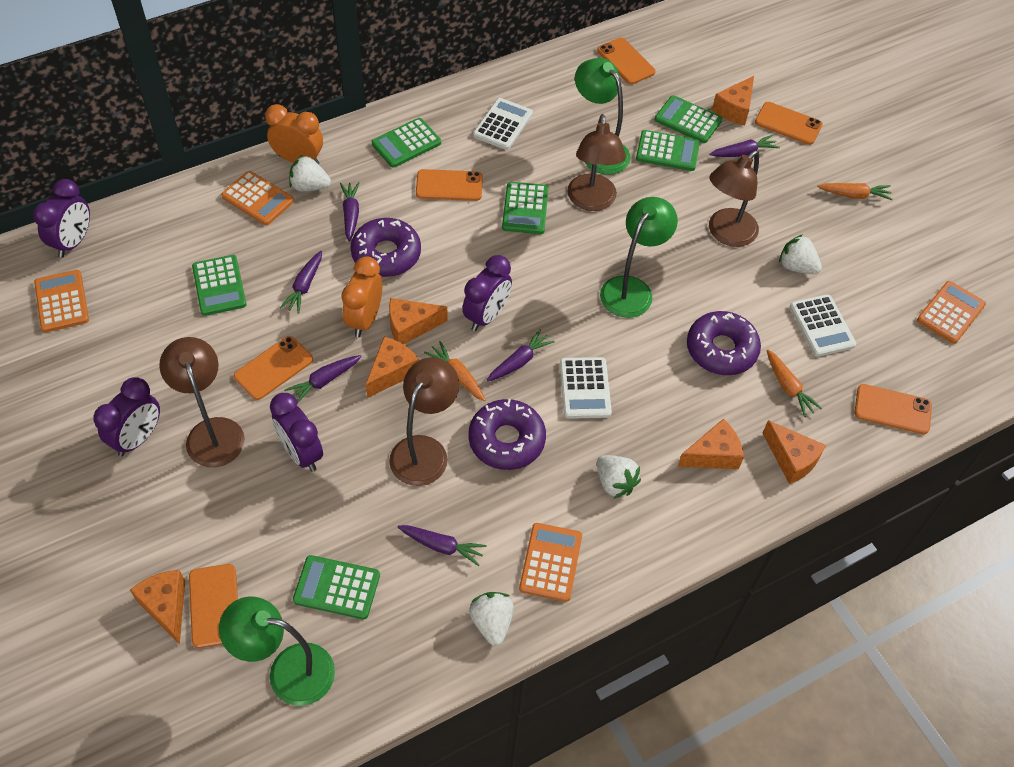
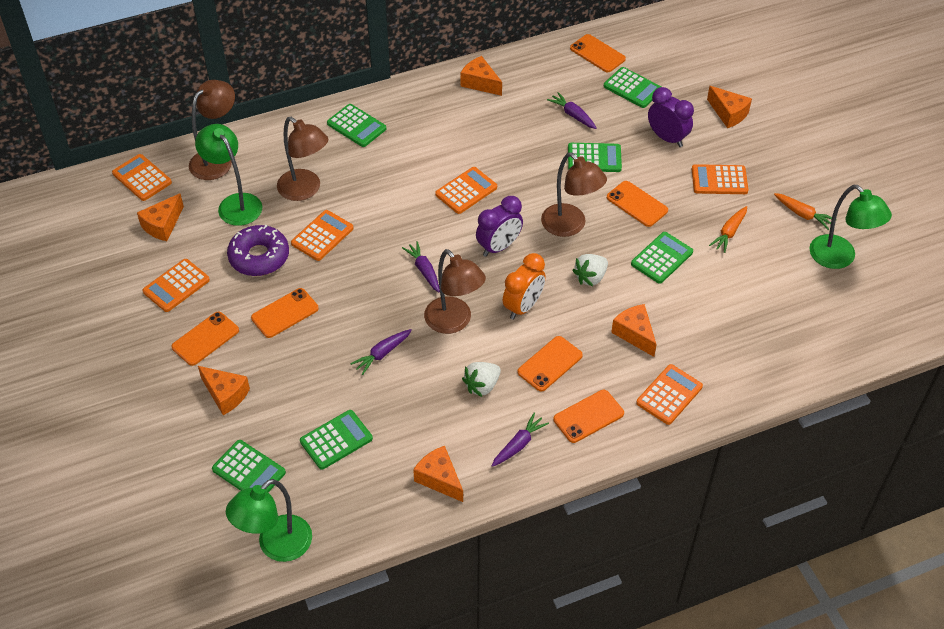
orange calculator: 4 -> 6
orange carrot: 3 -> 2
orange clock: 2 -> 1
purple carrot: 6 -> 4
purple clock: 4 -> 2
purple donut: 3 -> 1
white calculator: 3 -> 0
white strawberry: 4 -> 2

